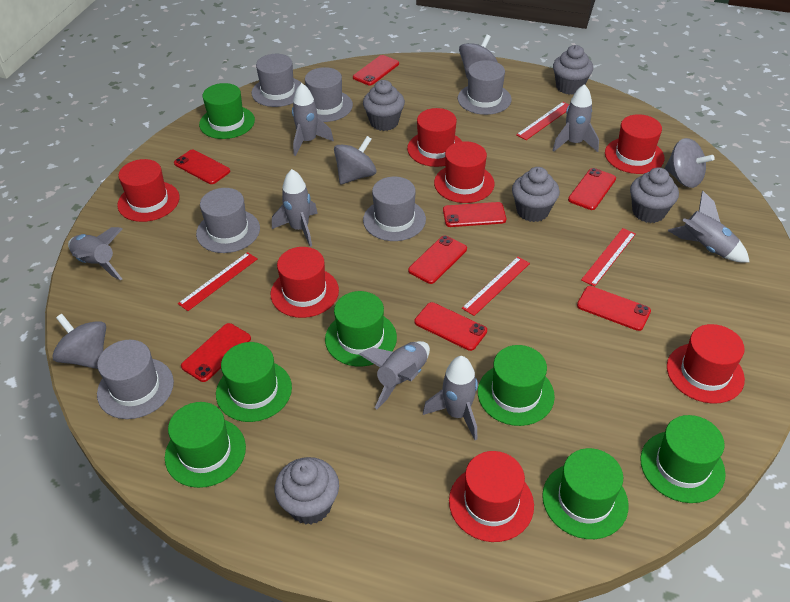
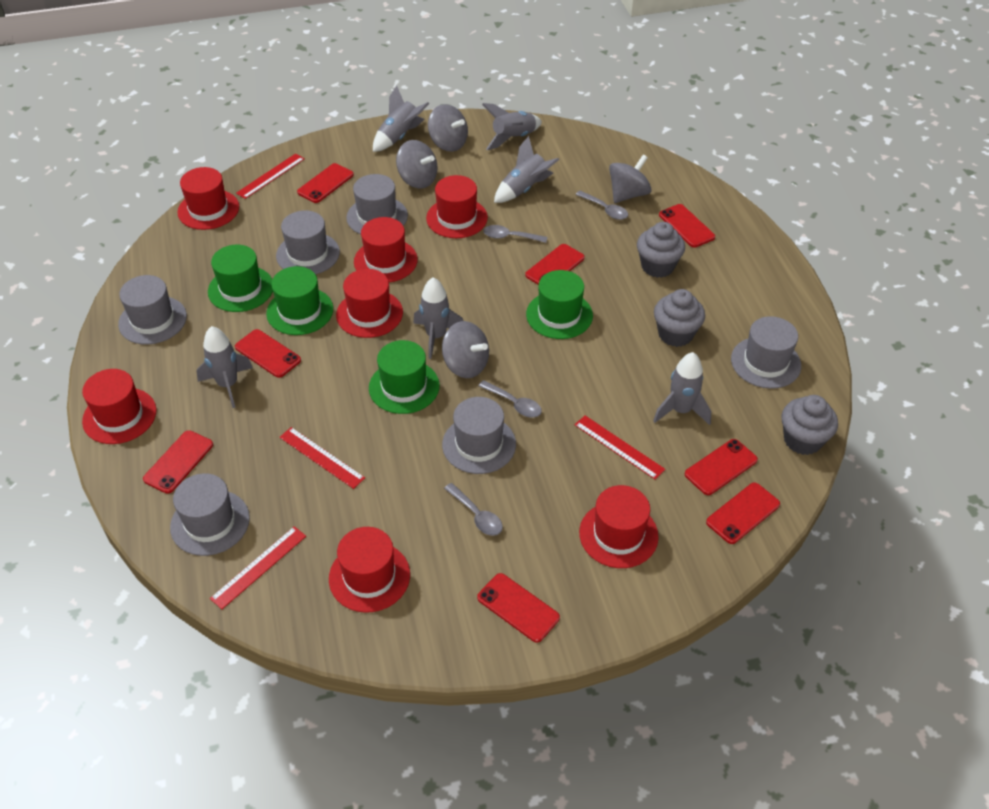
green hat: 7 -> 4
grey cupcake: 5 -> 3
grey rocket: 7 -> 6
grey spoon: 0 -> 4

